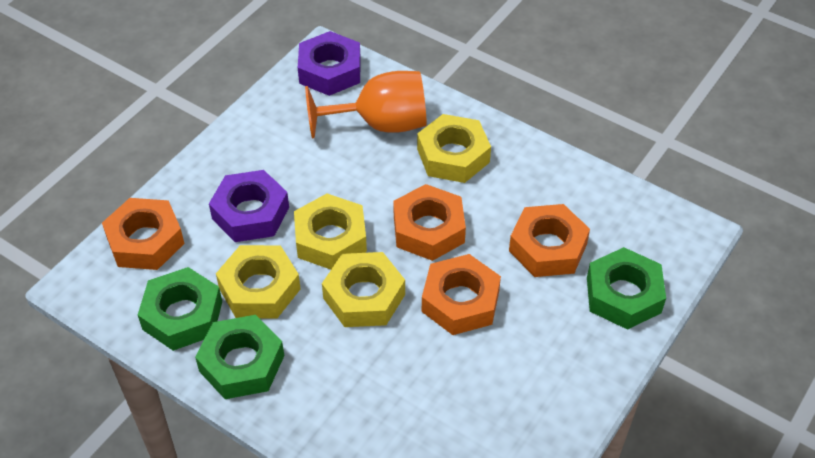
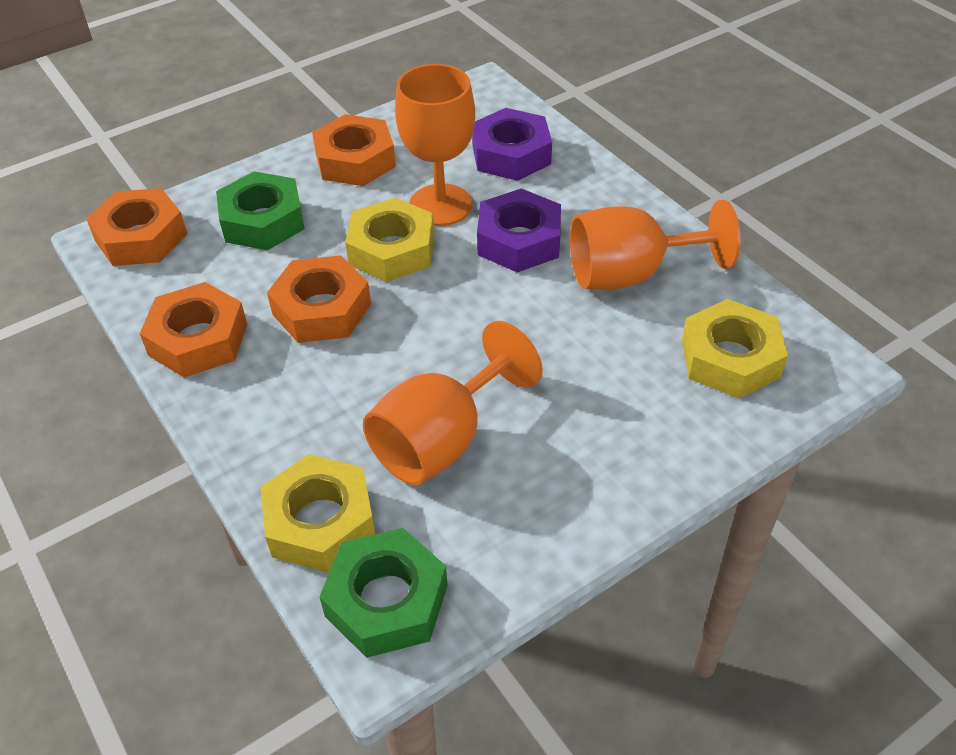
green nut: 3 -> 2
orange goblet: 1 -> 3
yellow nut: 4 -> 3

